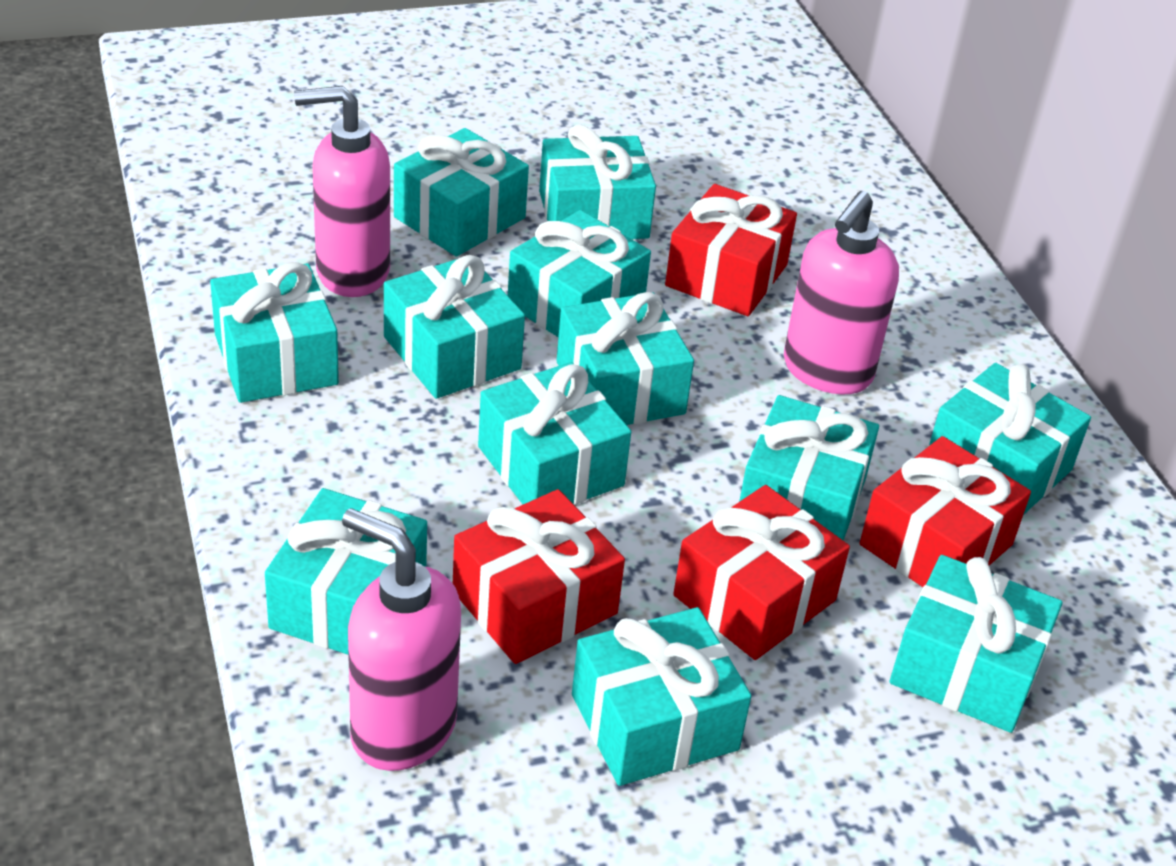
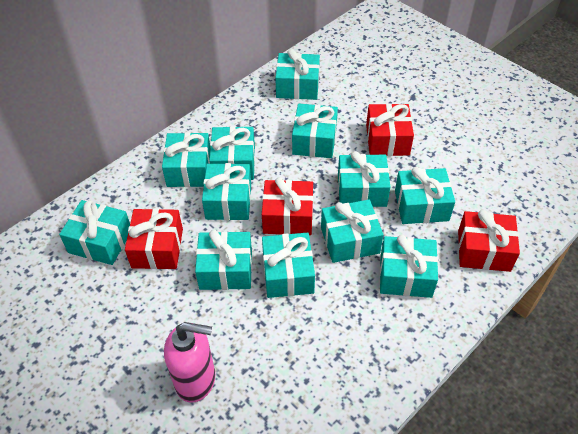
pink soap dispenser: 3 -> 1

